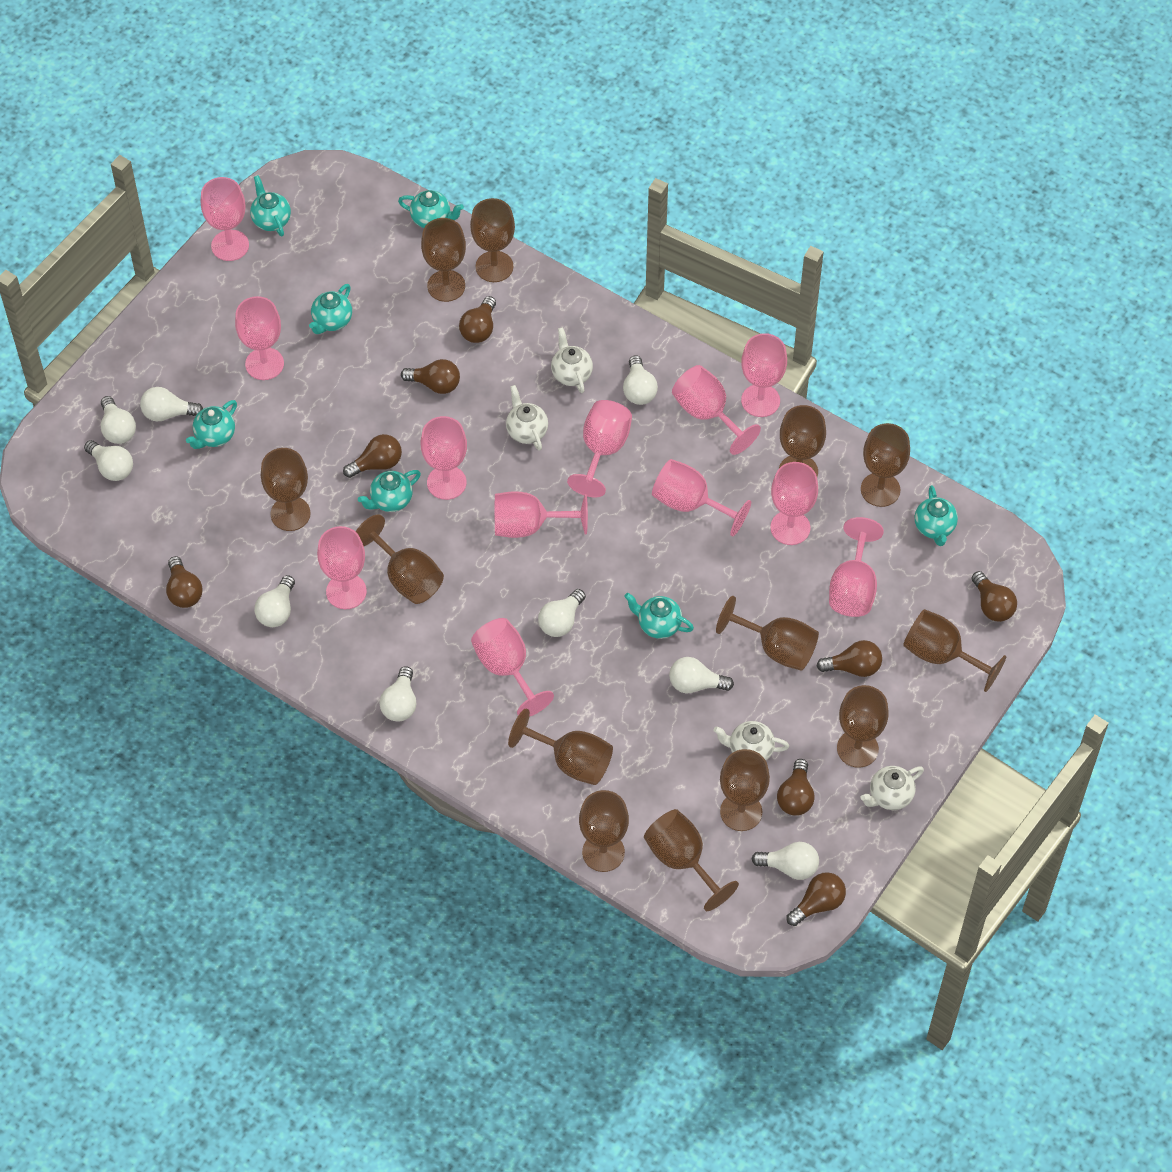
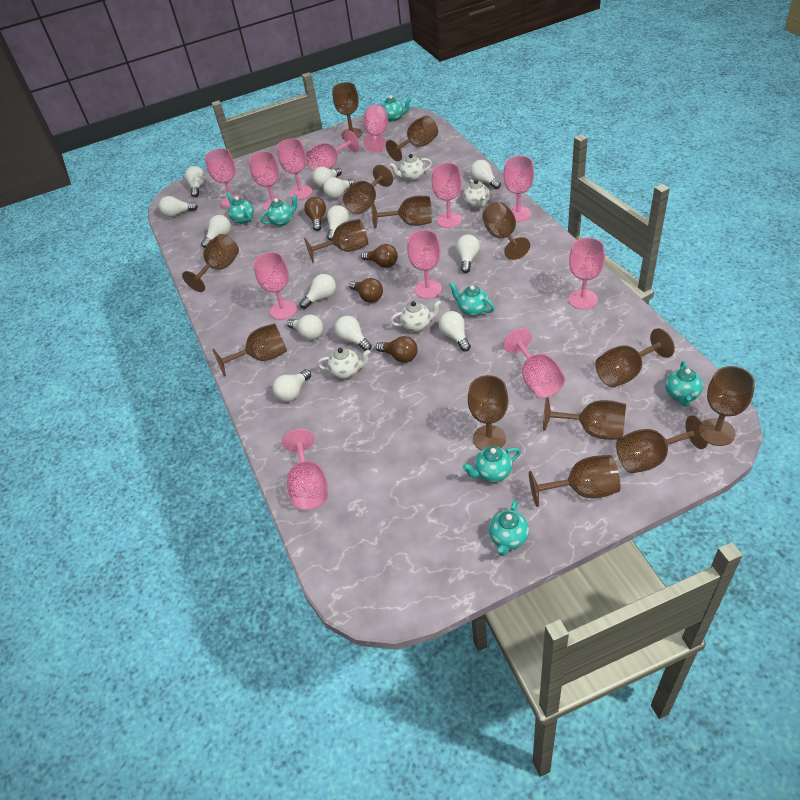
brown goblet: 13 -> 14
brown light bulb: 8 -> 4
white light bulb: 9 -> 13

